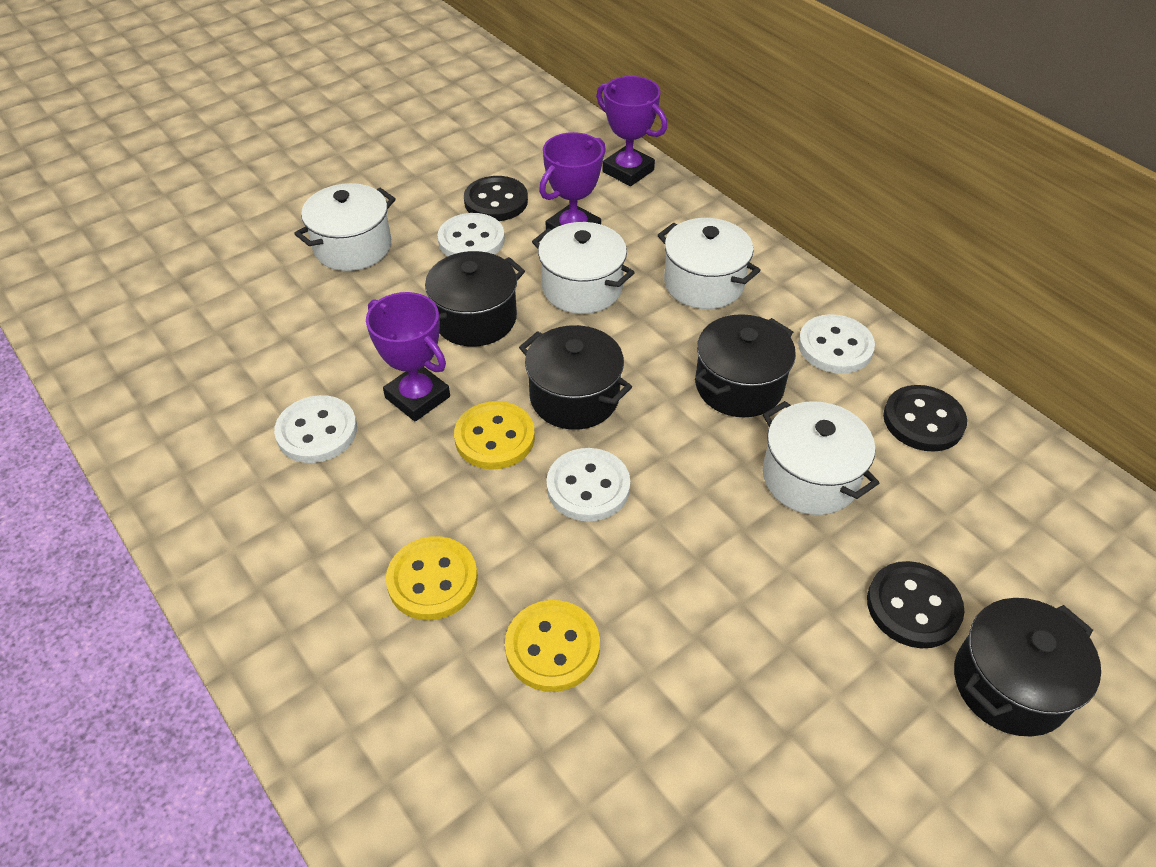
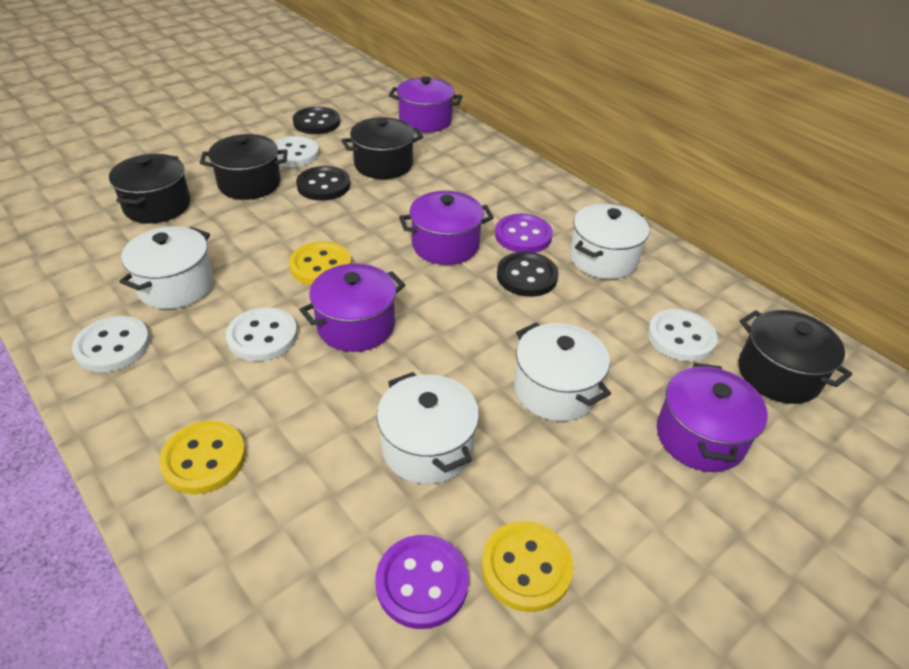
purple button: 0 -> 2
purple pot: 0 -> 4
purple trophy: 3 -> 0

